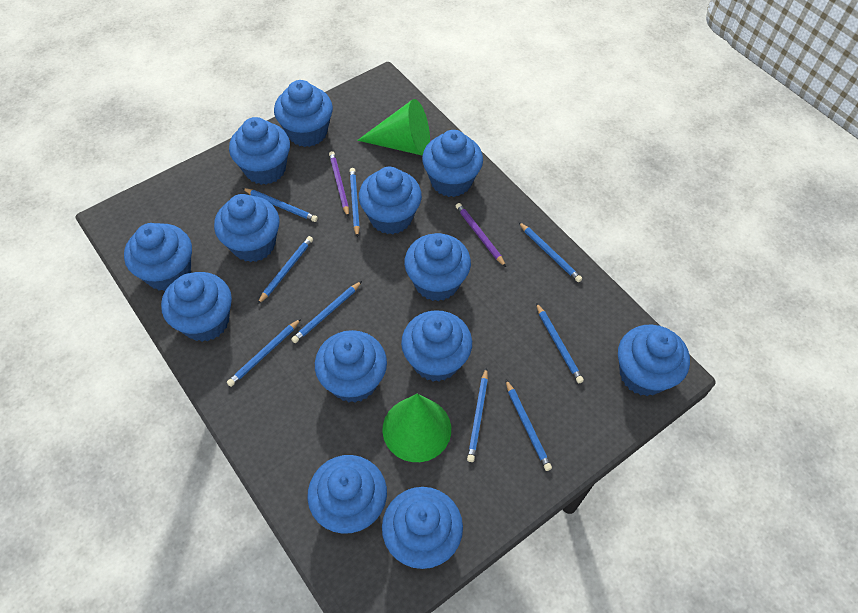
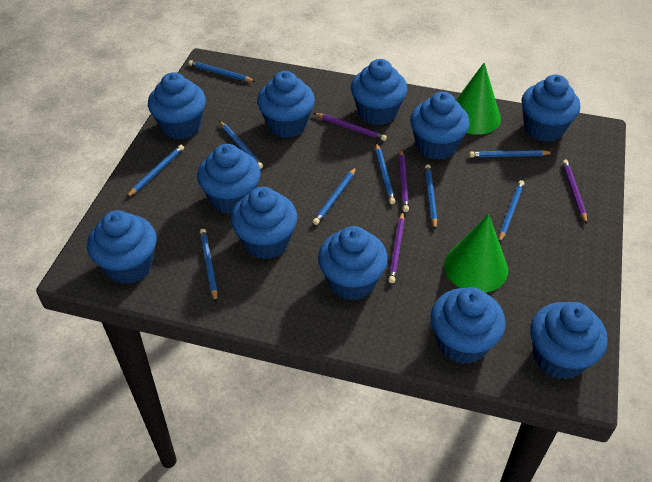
blue cupcake: 13 -> 11
purple pencil: 2 -> 4

